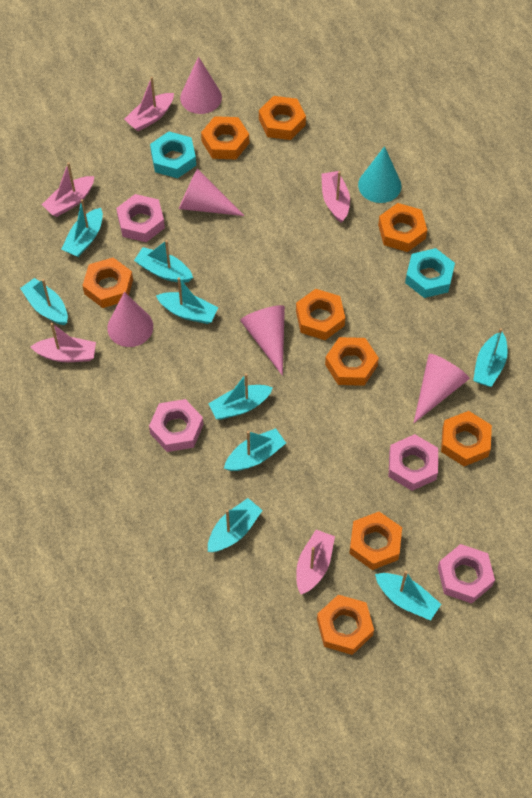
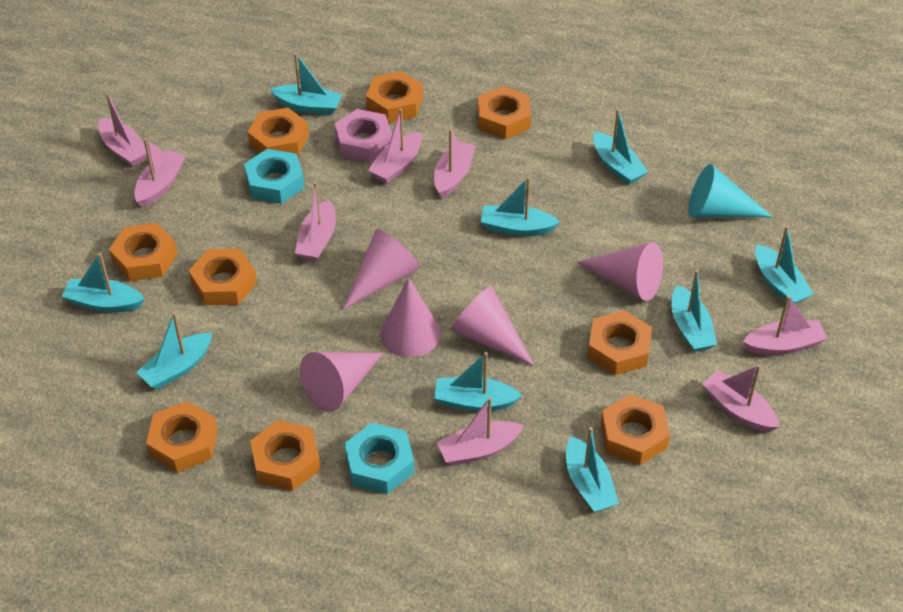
pink boat: 5 -> 8
pink nut: 4 -> 1

